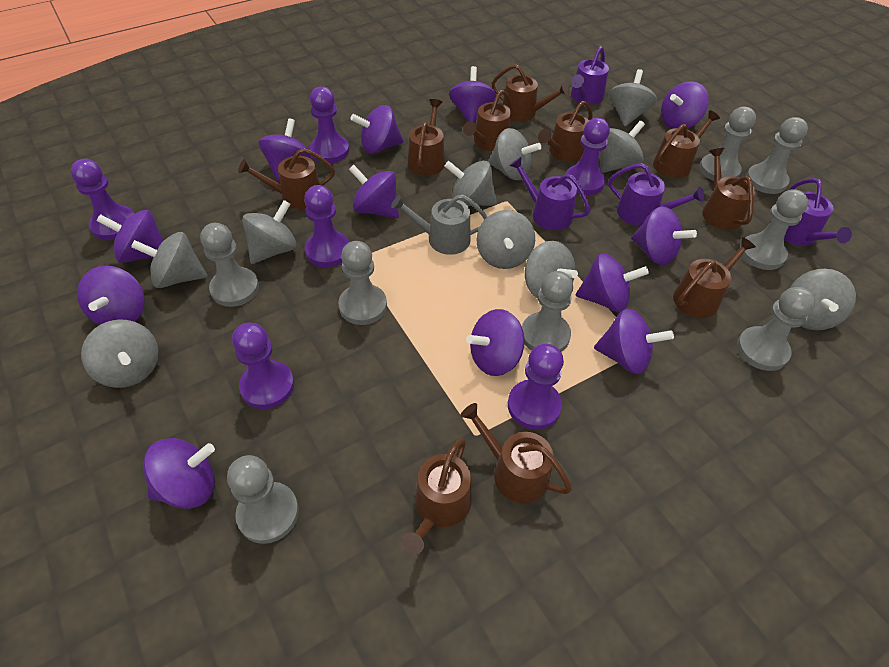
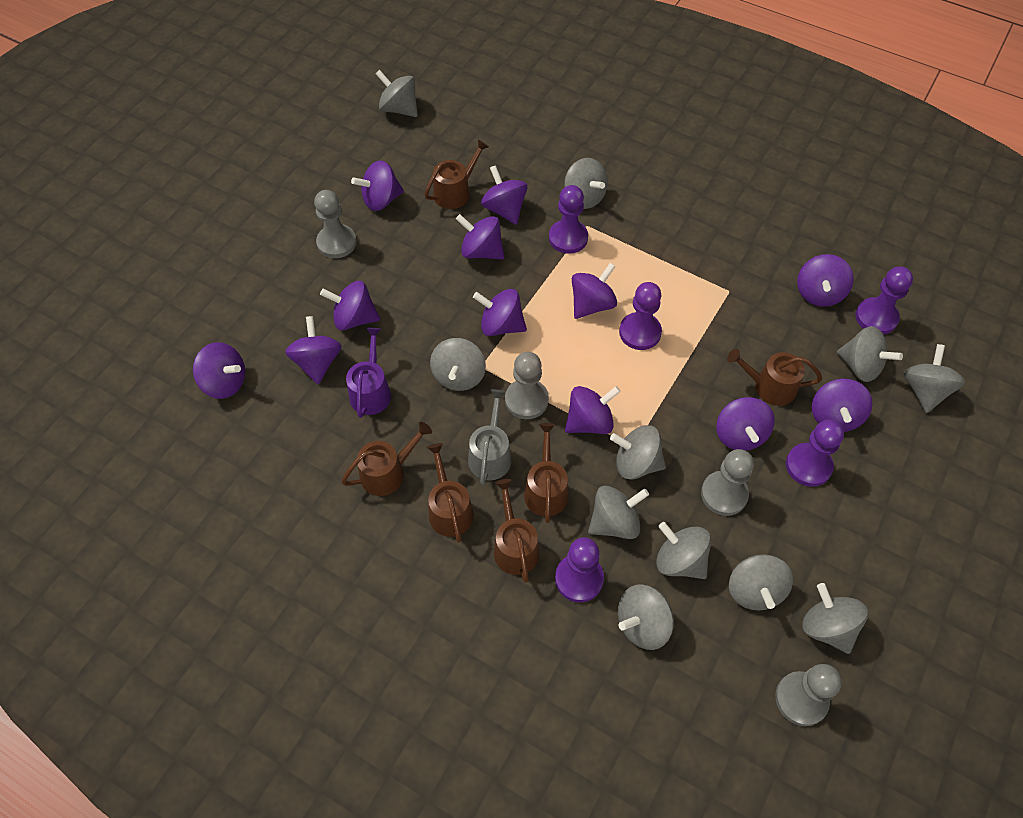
brown watering can: 10 -> 6
grey pawn: 8 -> 4
grey spinning top: 10 -> 11
purple pawn: 6 -> 5
purple watering can: 4 -> 1

